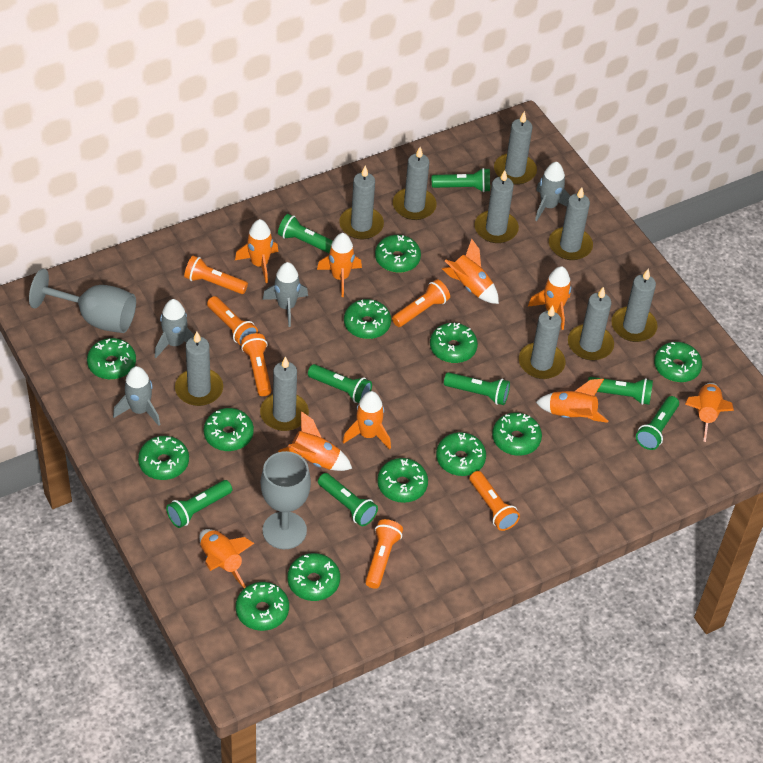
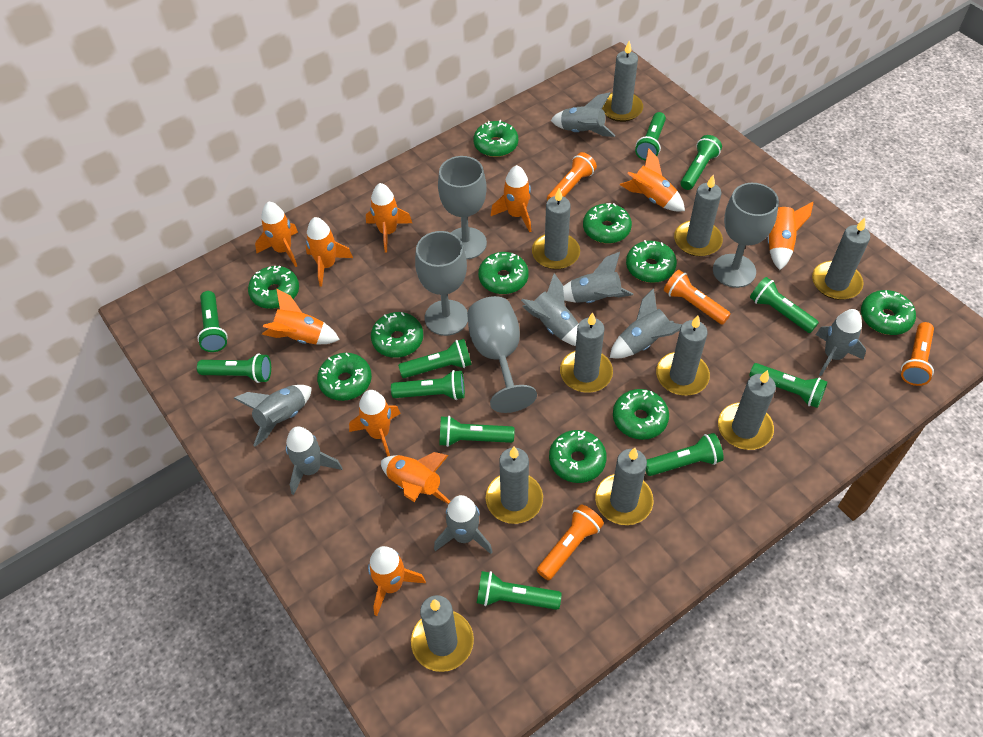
green donut: 12 -> 10
green flashlight: 8 -> 11
grey goblet: 2 -> 4
grey rocket: 4 -> 8
orange flashlight: 6 -> 4
orange rocket: 9 -> 10

